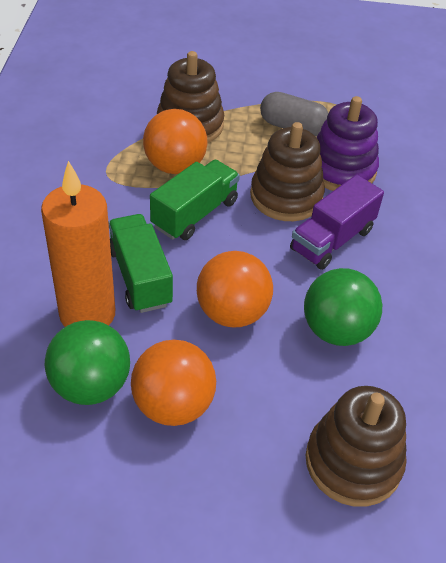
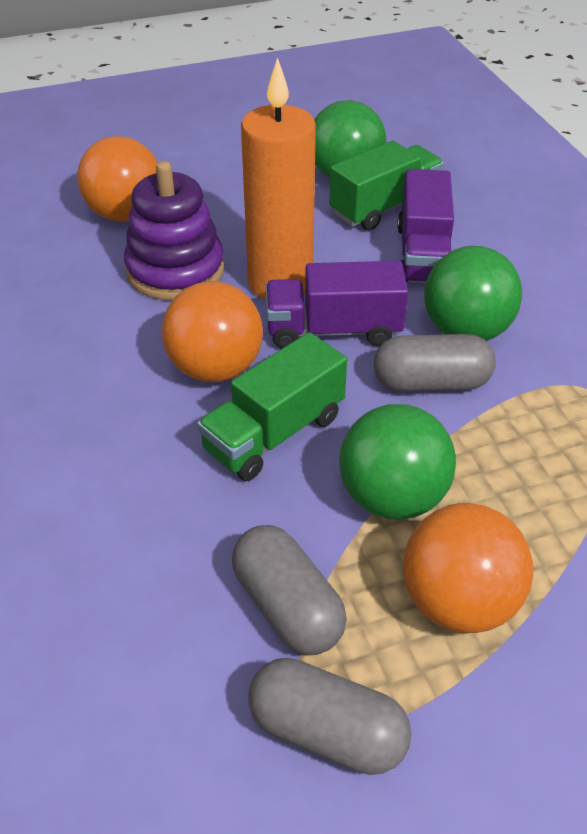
brown stacking toy: 3 -> 0
green ball: 2 -> 3
grey capsule: 1 -> 3
purple truck: 1 -> 2

